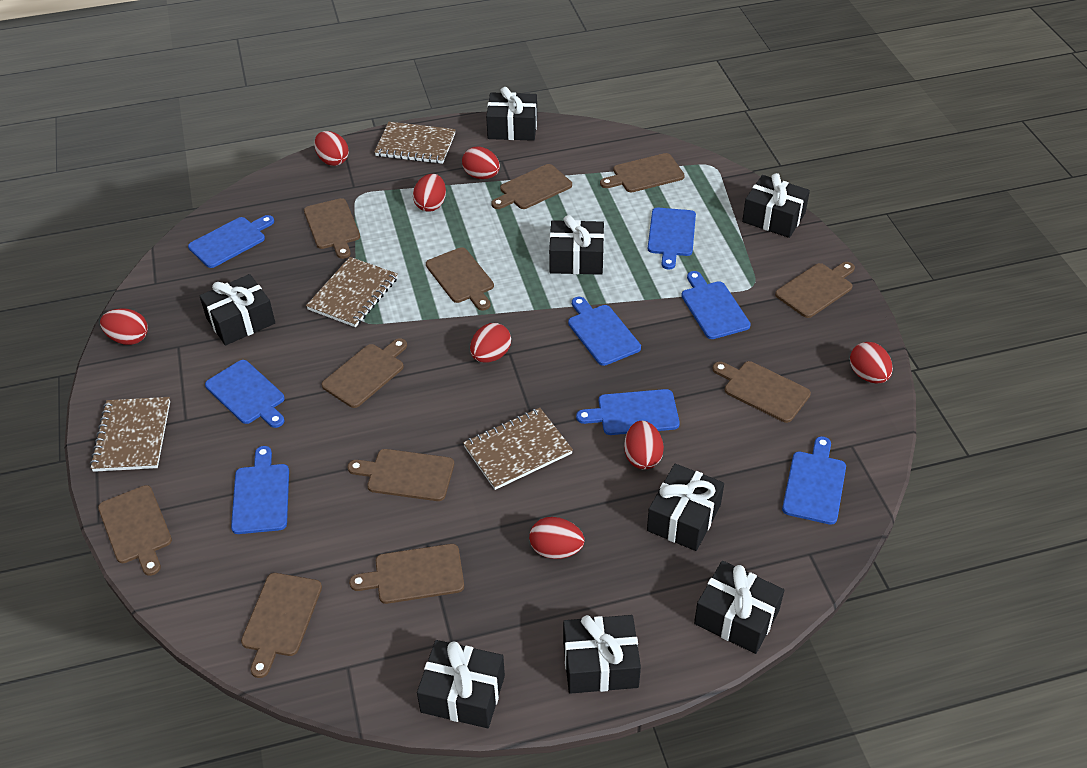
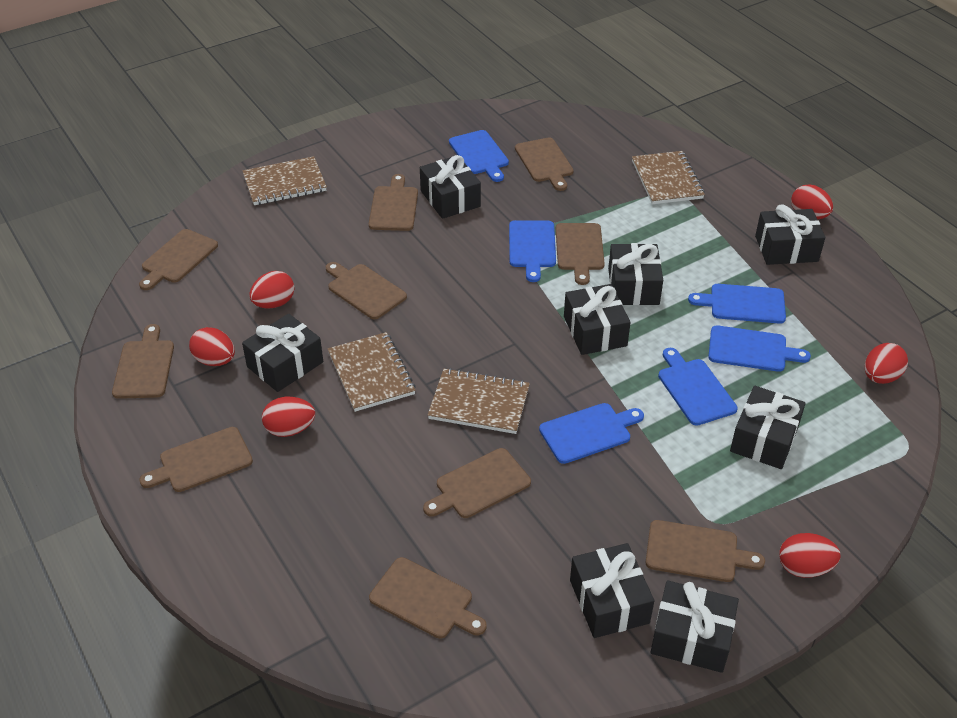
blue cutting board: 8 -> 6
brown cutting board: 11 -> 10
red egg: 8 -> 6

